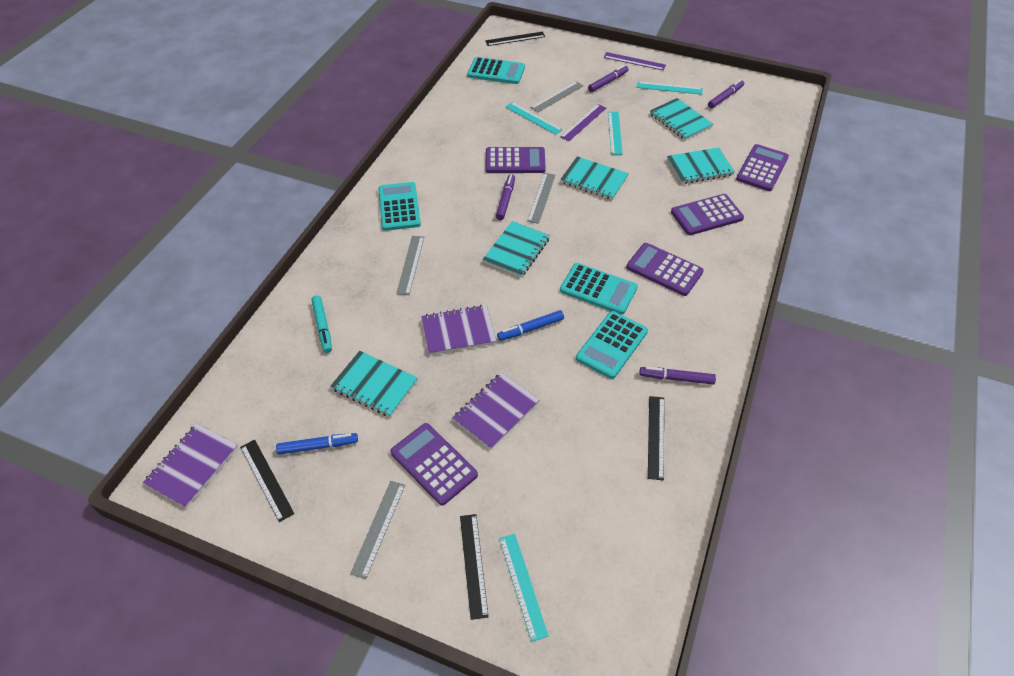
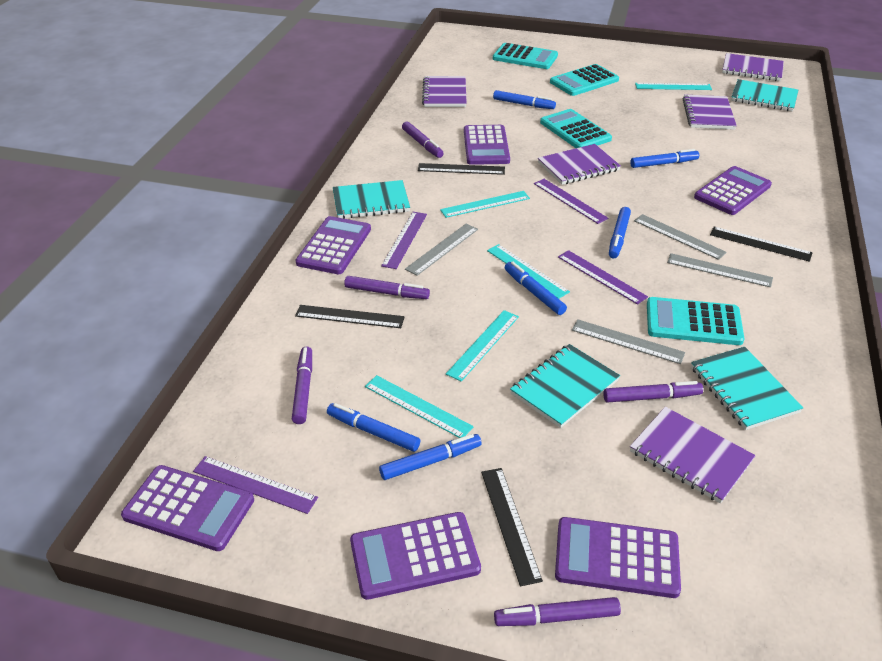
blue marker: 2 -> 6
purple calculator: 5 -> 6
purple marker: 4 -> 5
purple notebook: 3 -> 5
purple ruler: 2 -> 4
turquoise marker: 1 -> 0
turquoise notebook: 5 -> 4
turquoise ruler: 4 -> 5

